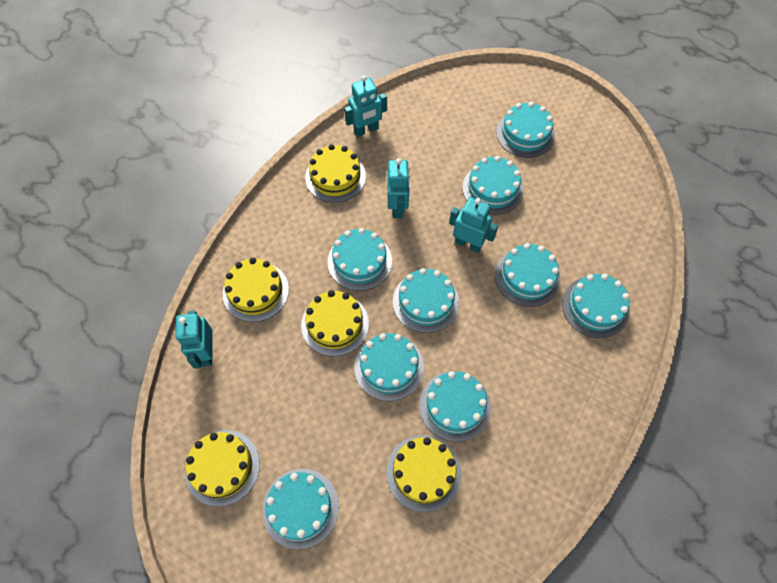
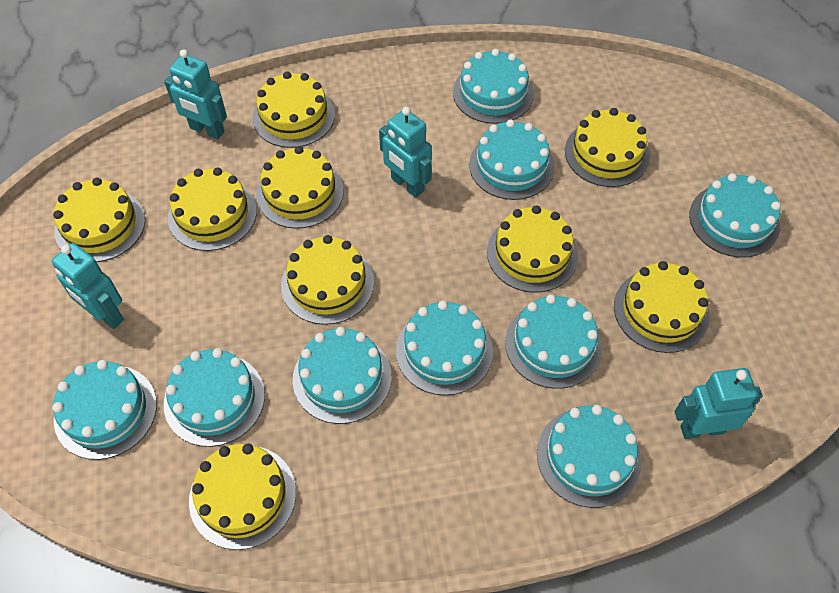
yellow cake: 5 -> 9

